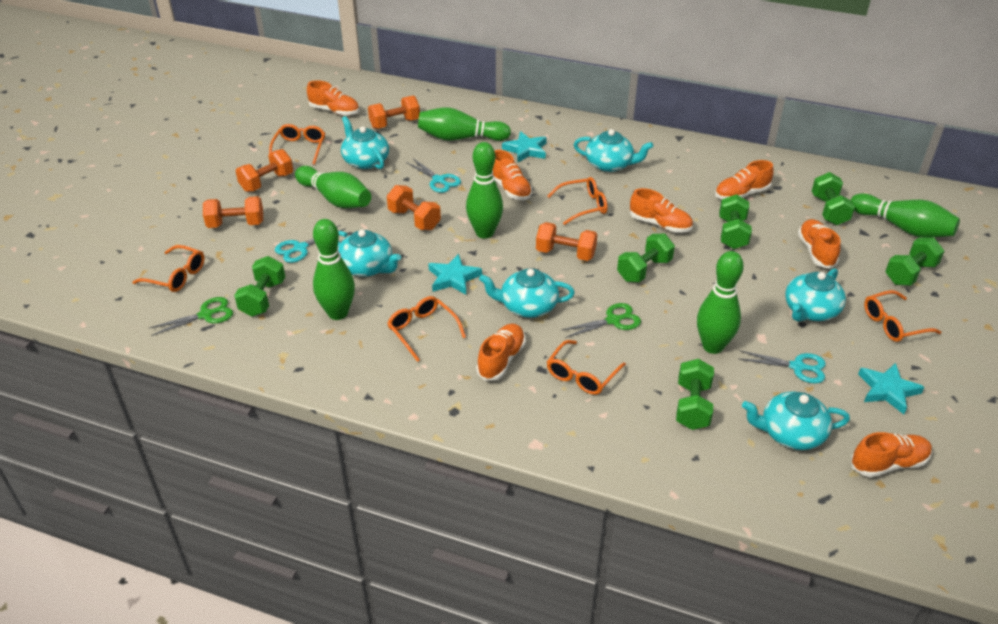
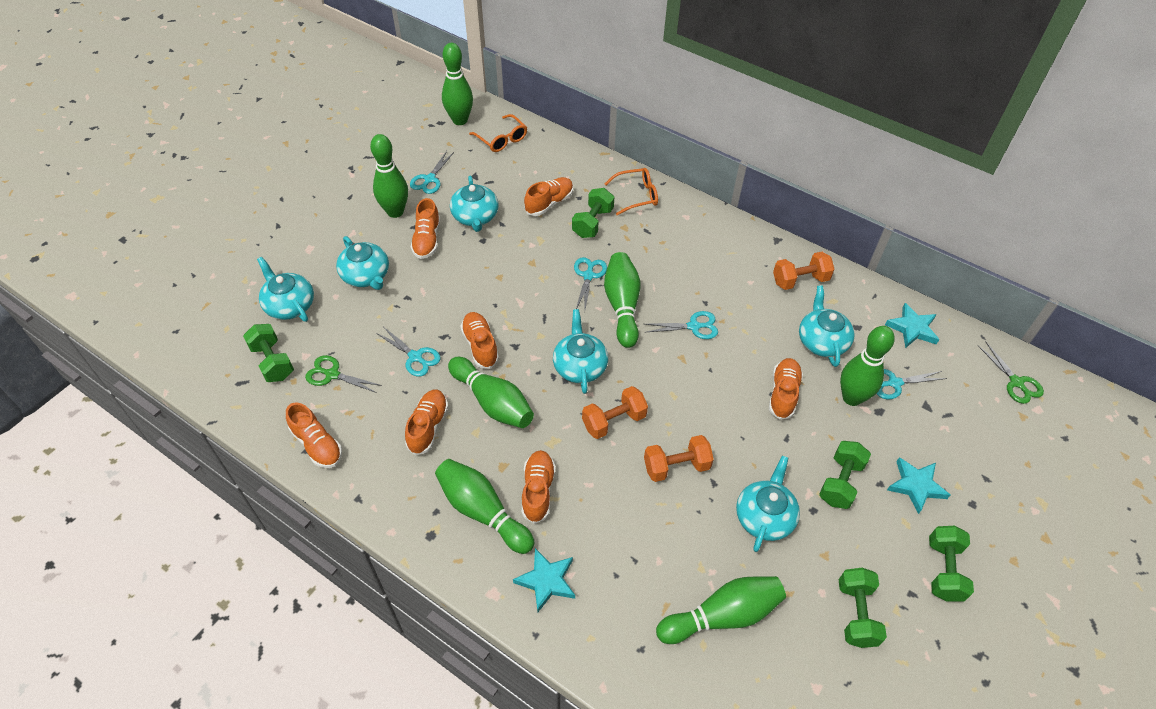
green bowling pin: 6 -> 7
green dumbbell: 6 -> 5
orange dumbbell: 5 -> 3
orange glasses: 6 -> 2
turquoise scissors: 3 -> 5

